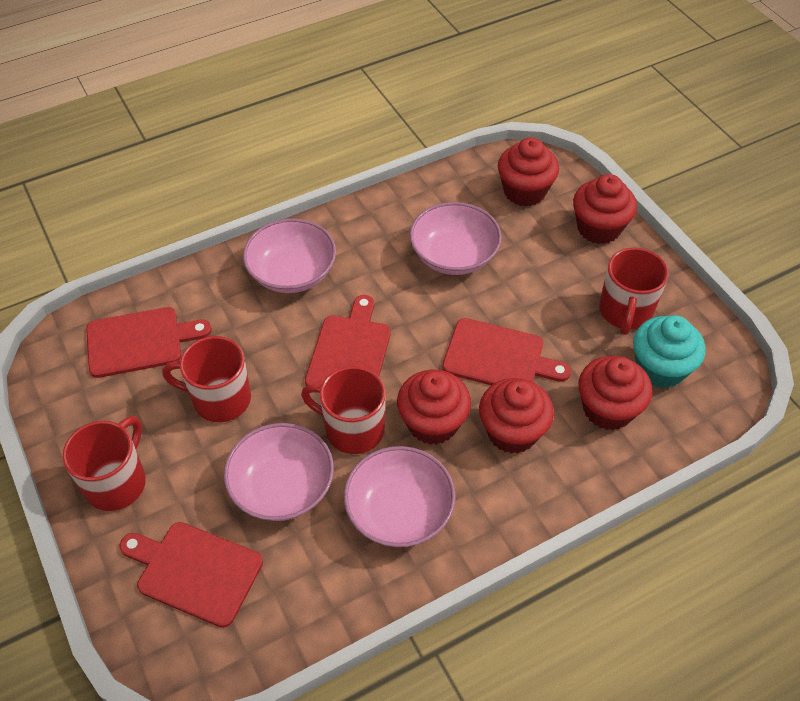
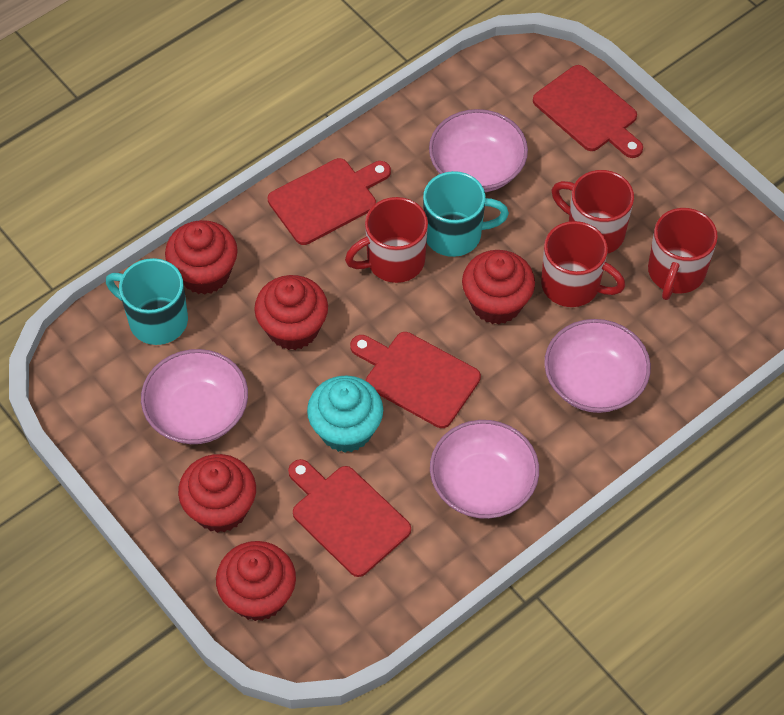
turquoise mug: 0 -> 2

